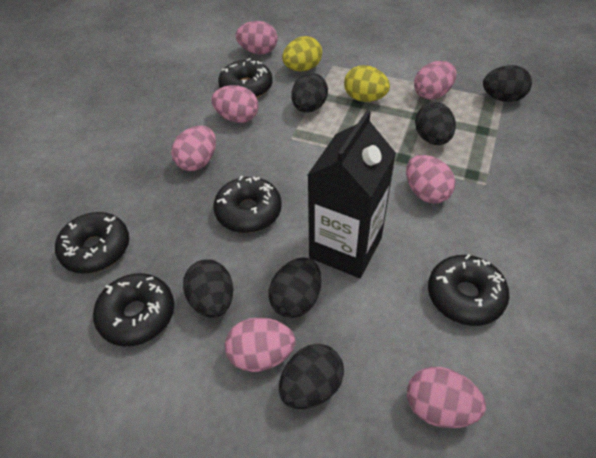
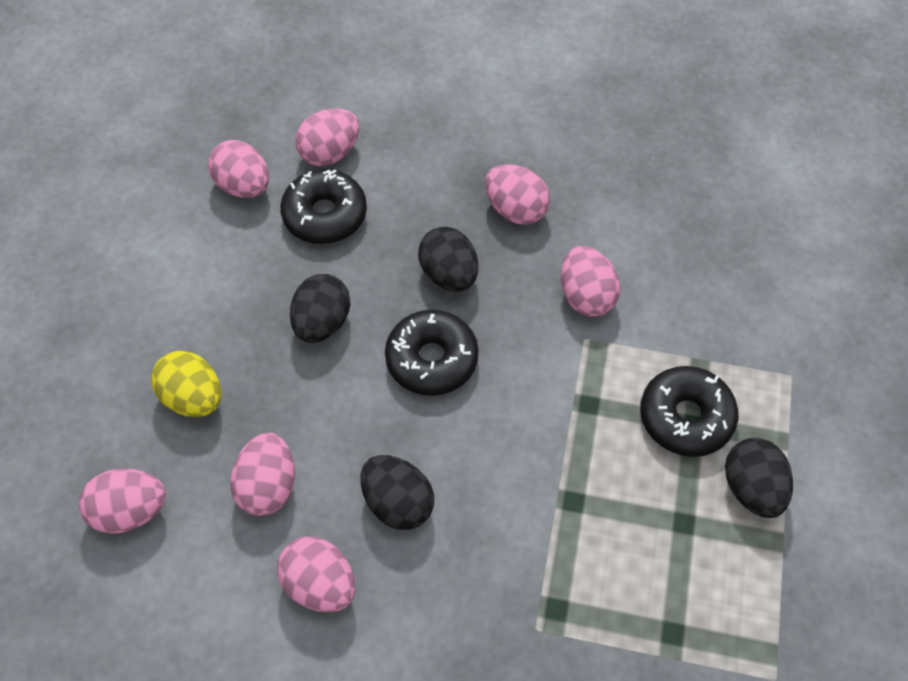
black carton: 1 -> 0
black donut: 5 -> 3
black egg: 6 -> 4
yellow egg: 2 -> 1

